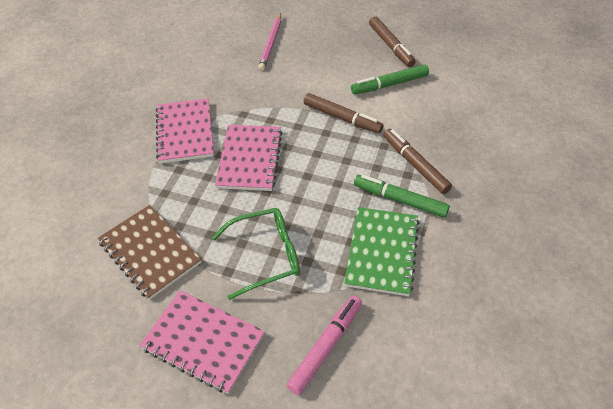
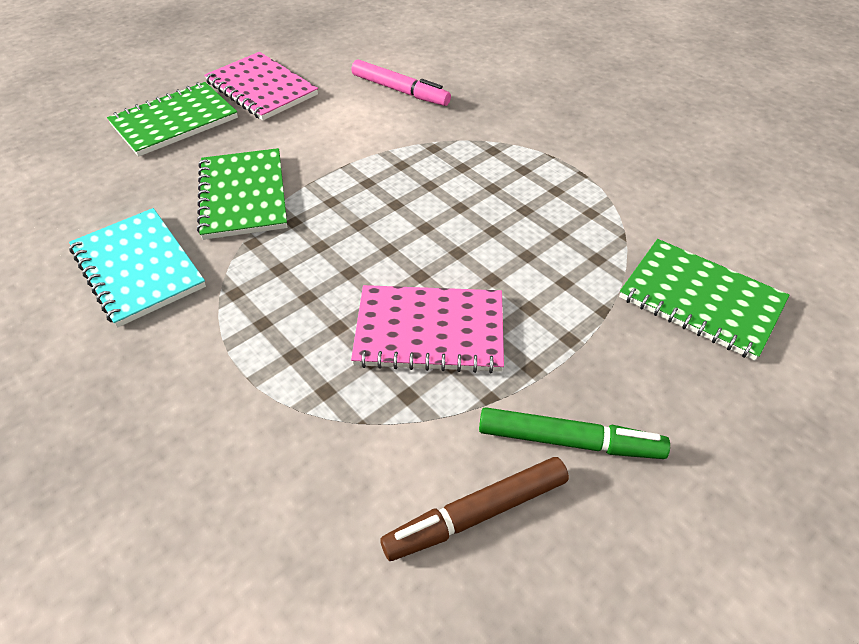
brown marker: 3 -> 1
brown notebook: 1 -> 0
green glasses: 1 -> 0
green marker: 2 -> 1
green notebook: 1 -> 3
pink notebook: 3 -> 2
pink pencil: 1 -> 0
turquoise notebook: 0 -> 1

